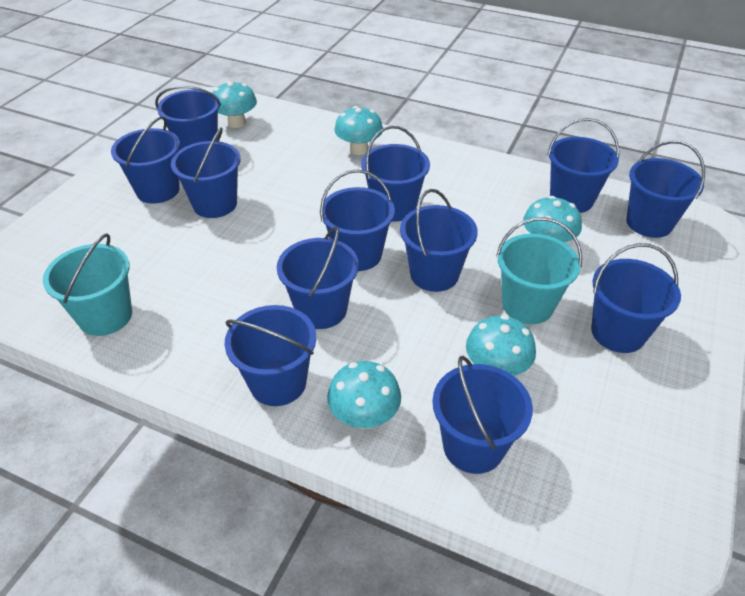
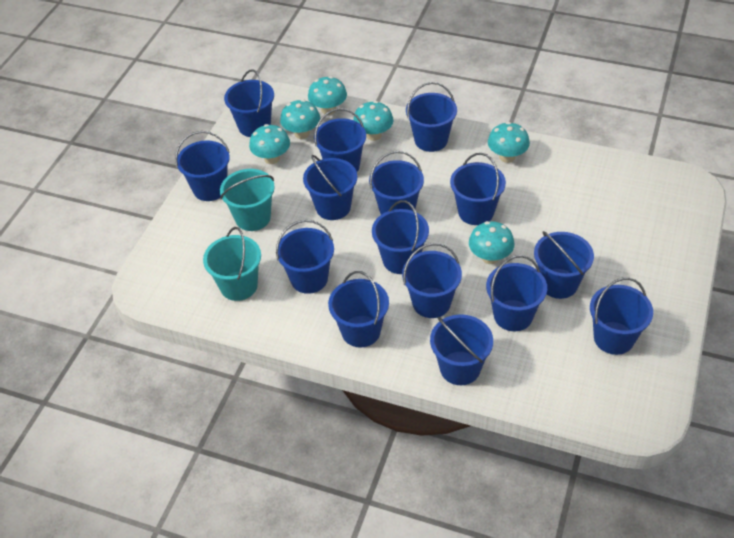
blue bucket: 12 -> 15
turquoise mushroom: 5 -> 6

